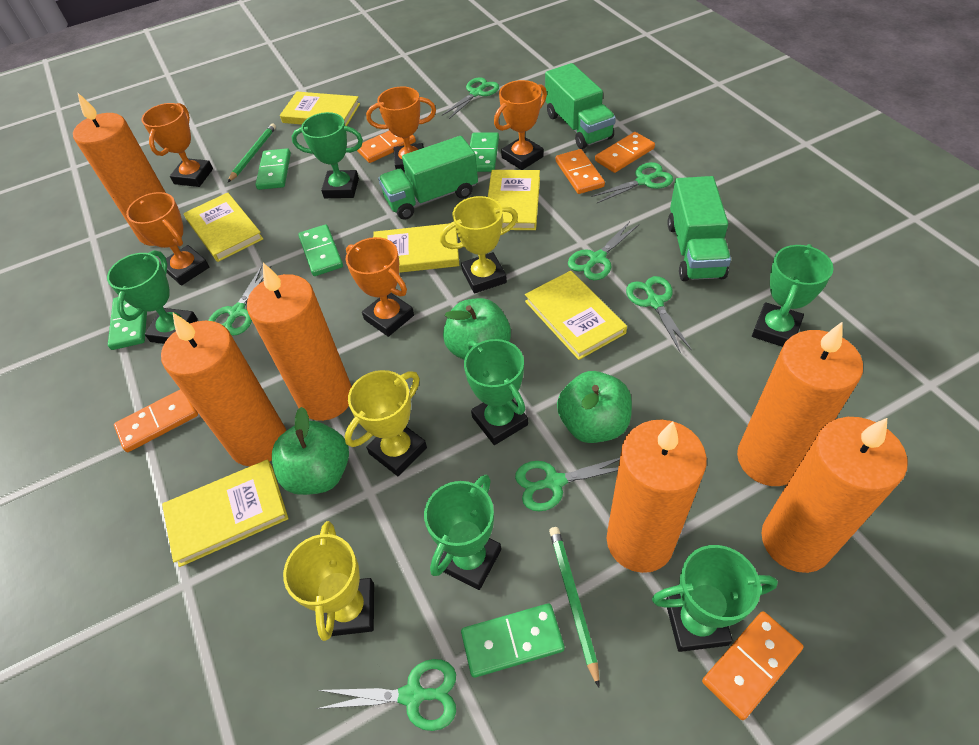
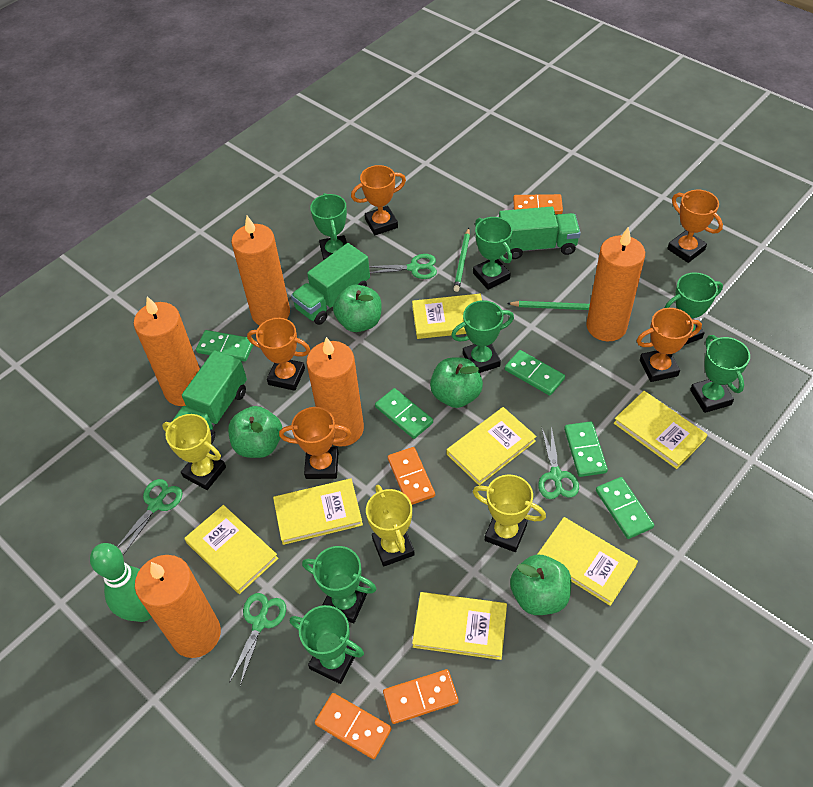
green apple: 3 -> 4
green bowling pin: 0 -> 1
green scissors: 7 -> 4
green trophy: 6 -> 7
orange candle: 6 -> 5
orange domino: 5 -> 4
yellow book: 6 -> 7

